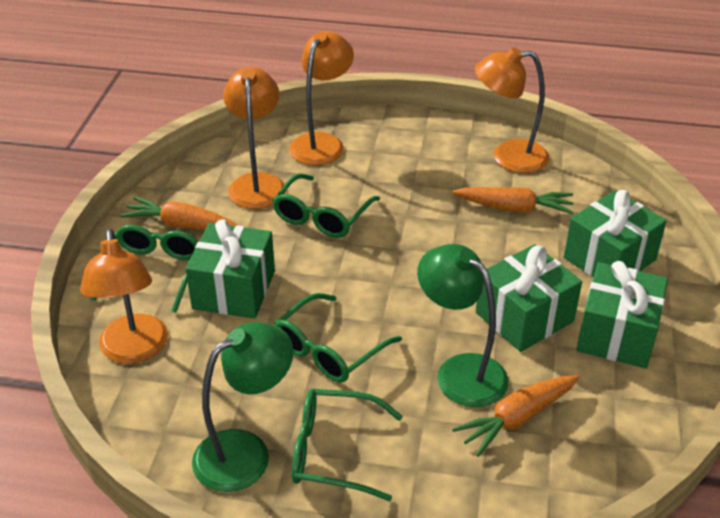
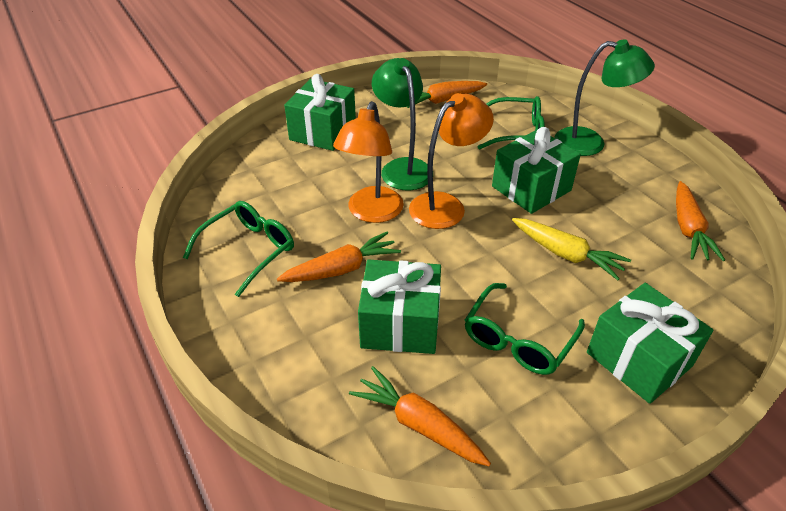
green glasses: 4 -> 3
orange carrot: 3 -> 4
orange lamp: 4 -> 2
yellow carrot: 0 -> 1

